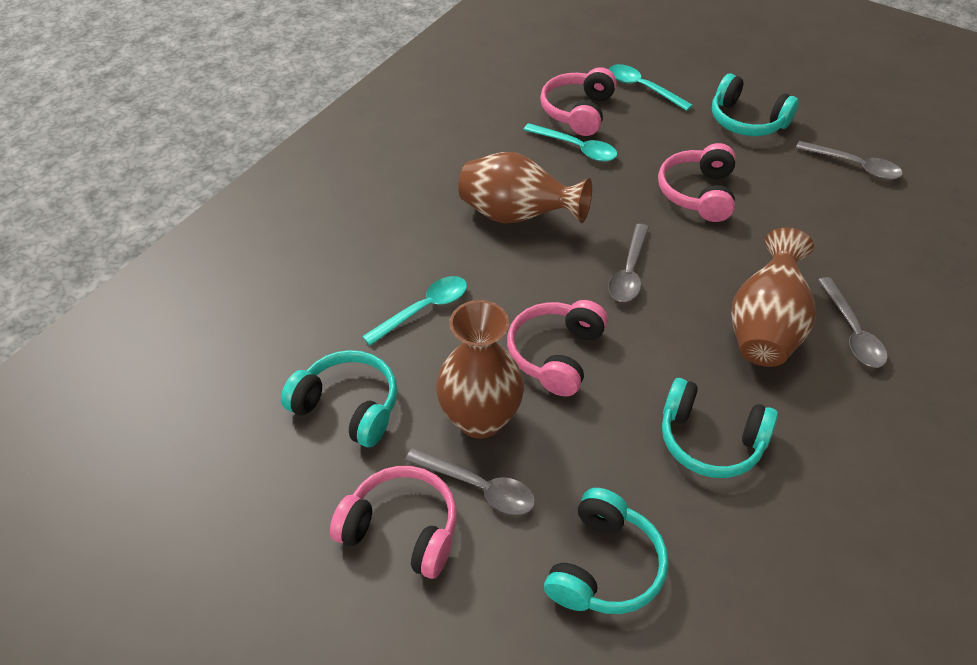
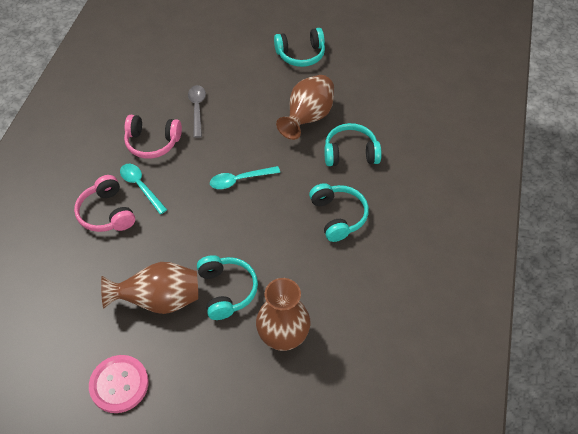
grey spoon: 4 -> 1
pink button: 0 -> 1
pink headphones: 4 -> 2
turquoise spoon: 3 -> 2

